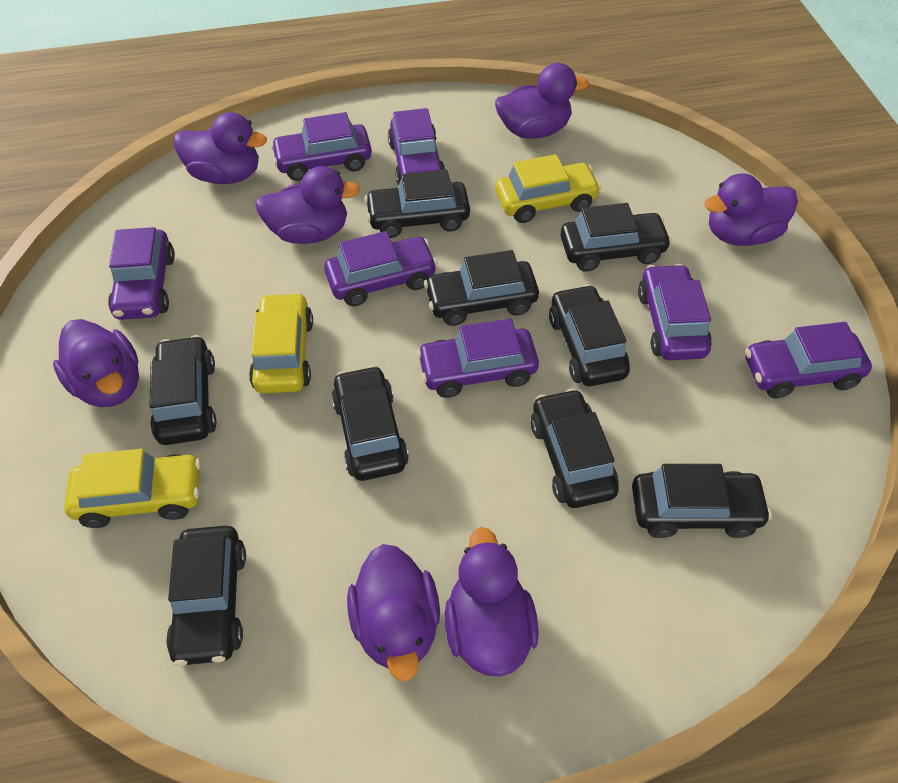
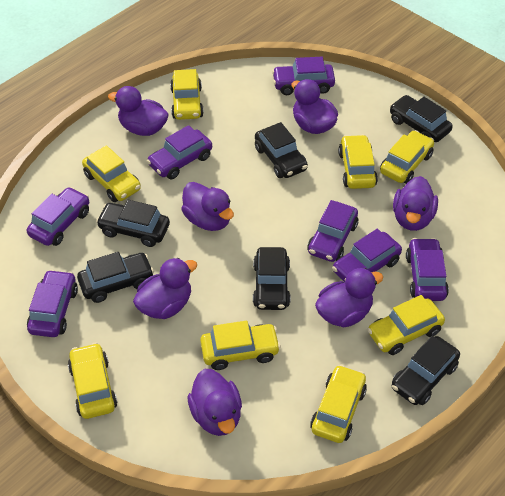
black car: 9 -> 6
yellow car: 3 -> 8

